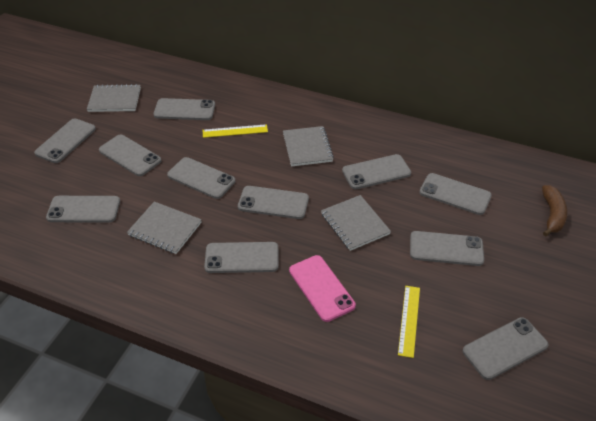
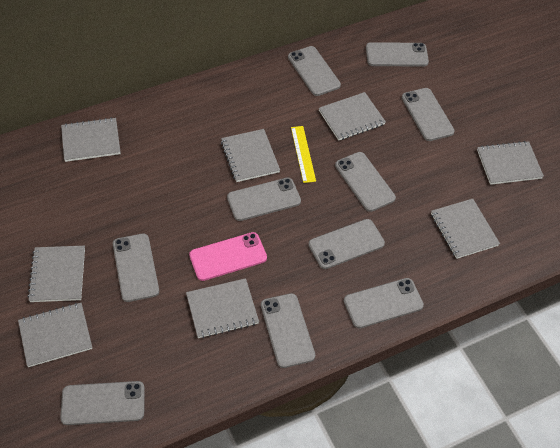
brown banana: 1 -> 0
grey notebook: 4 -> 8
grey phone: 11 -> 10
yellow ruler: 2 -> 1

